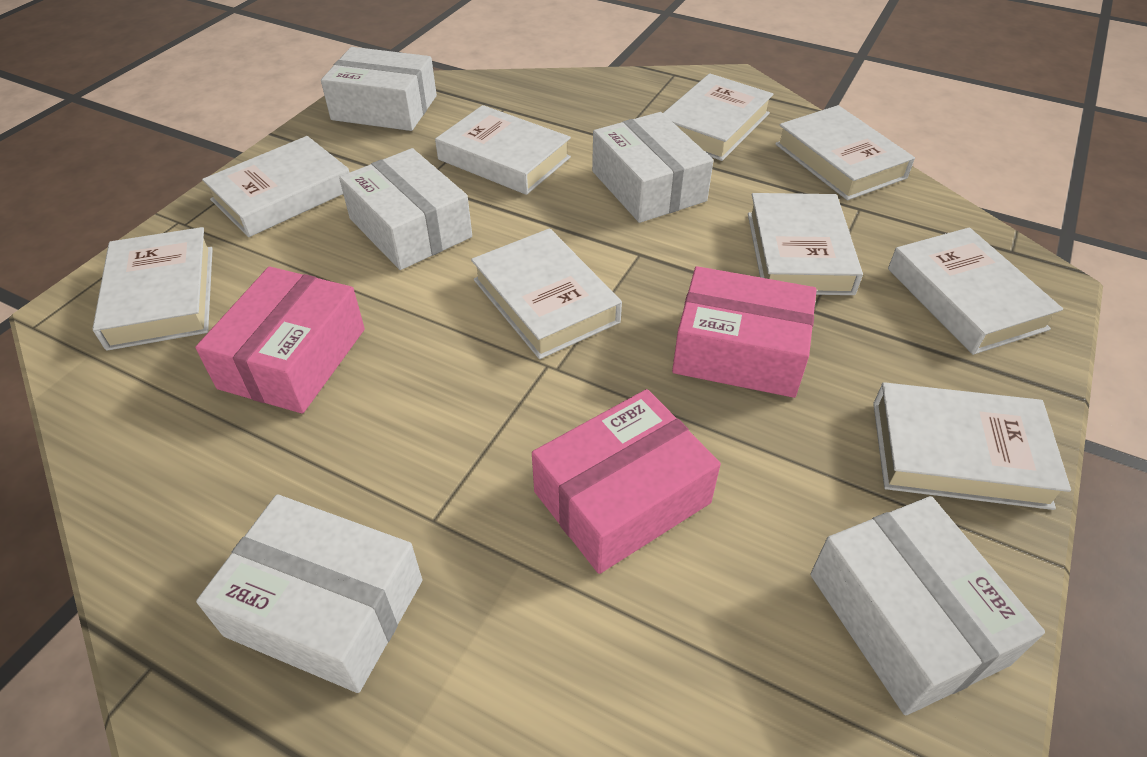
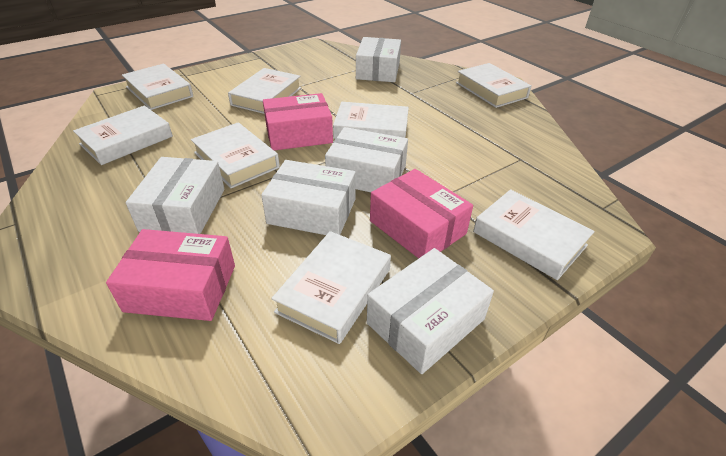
white book: 9 -> 8

